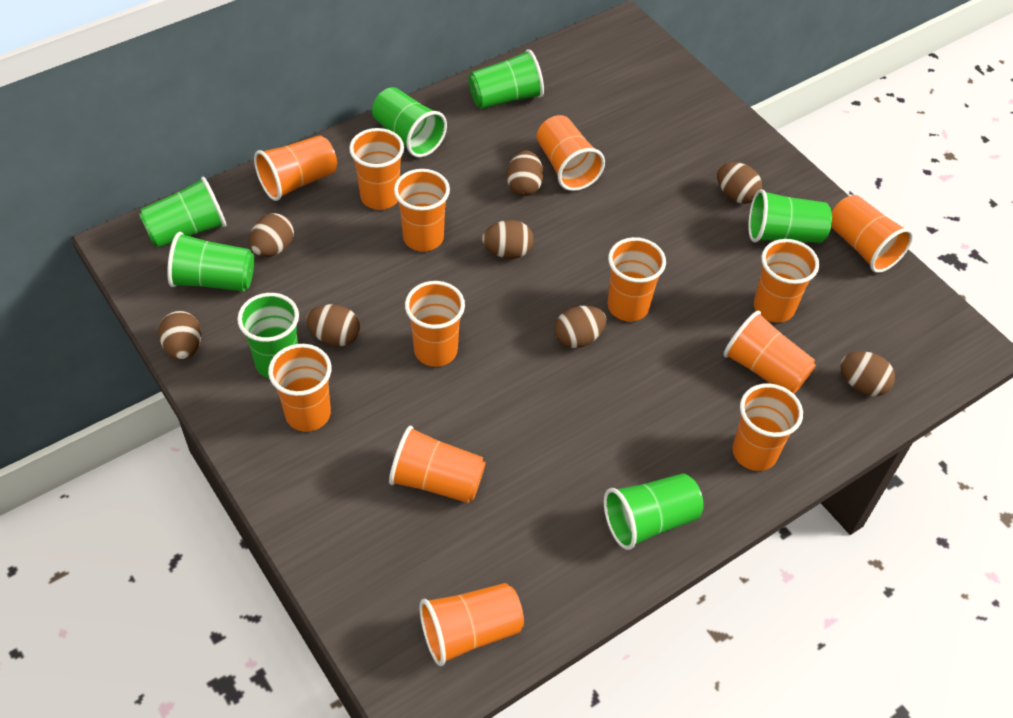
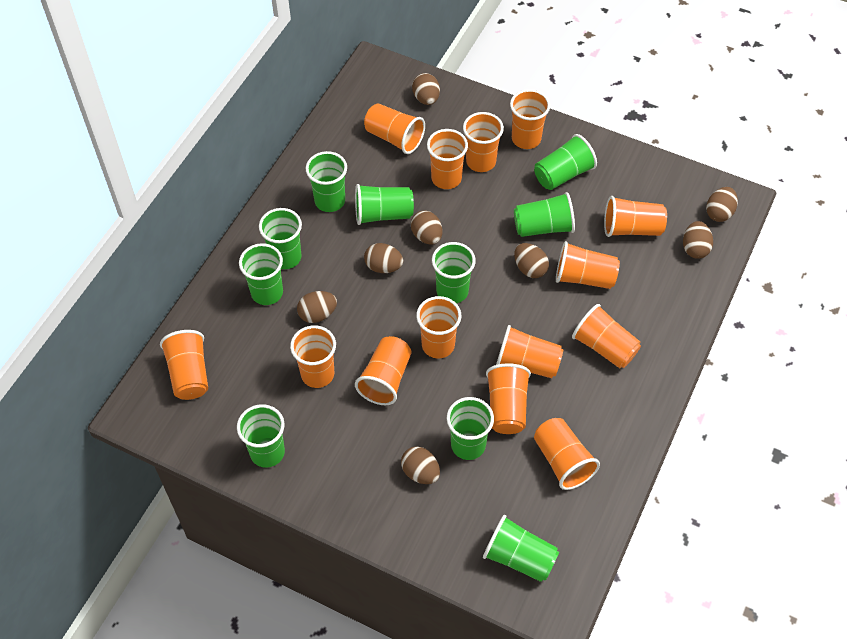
green cup: 7 -> 10
orange cup: 13 -> 14

